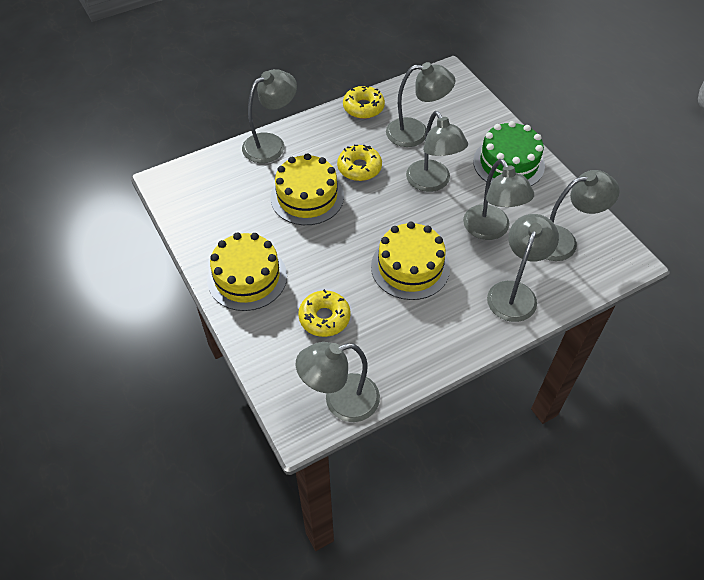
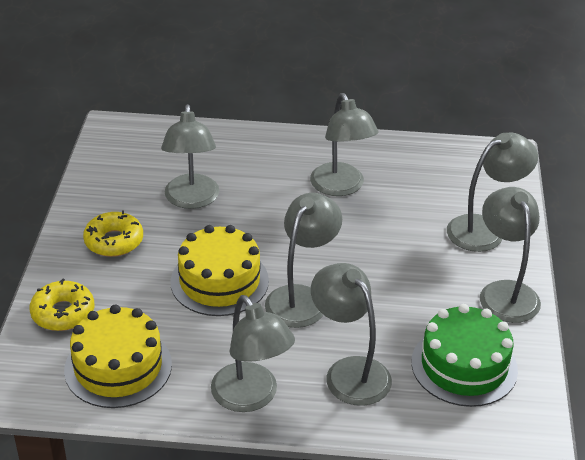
yellow cake: 3 -> 2
yellow donut: 3 -> 2

